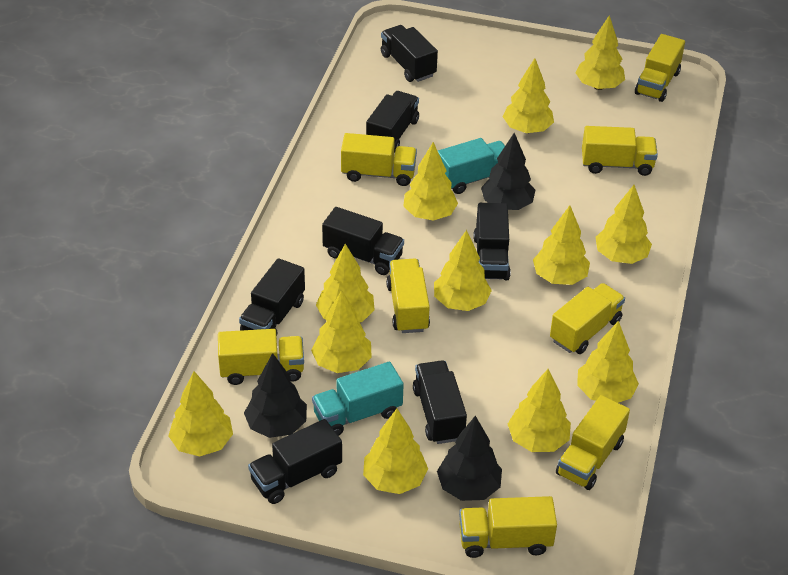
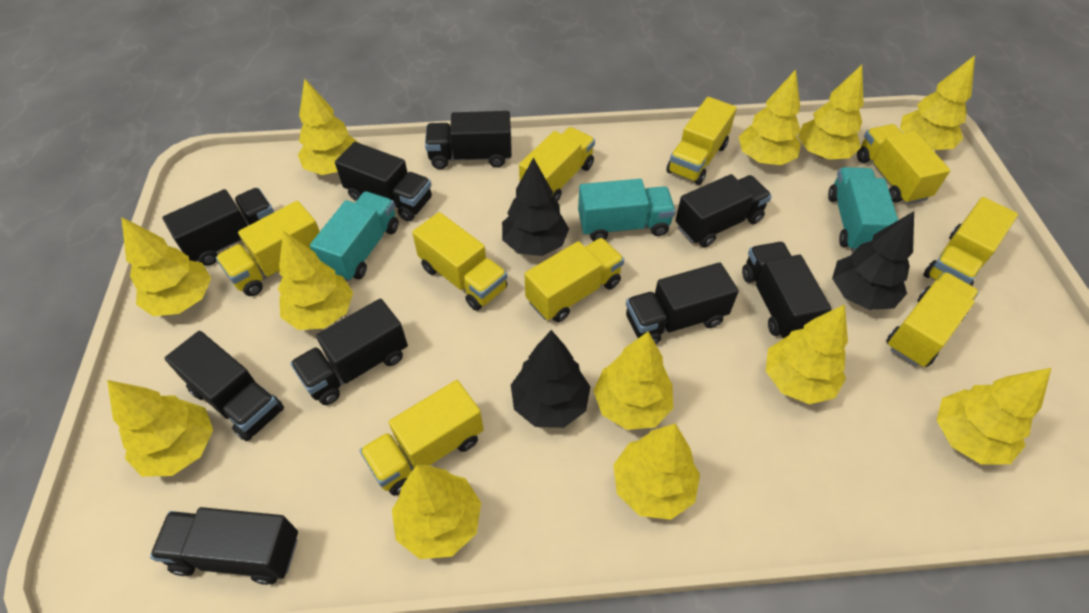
black truck: 7 -> 9
turquoise truck: 2 -> 3
yellow truck: 8 -> 9

